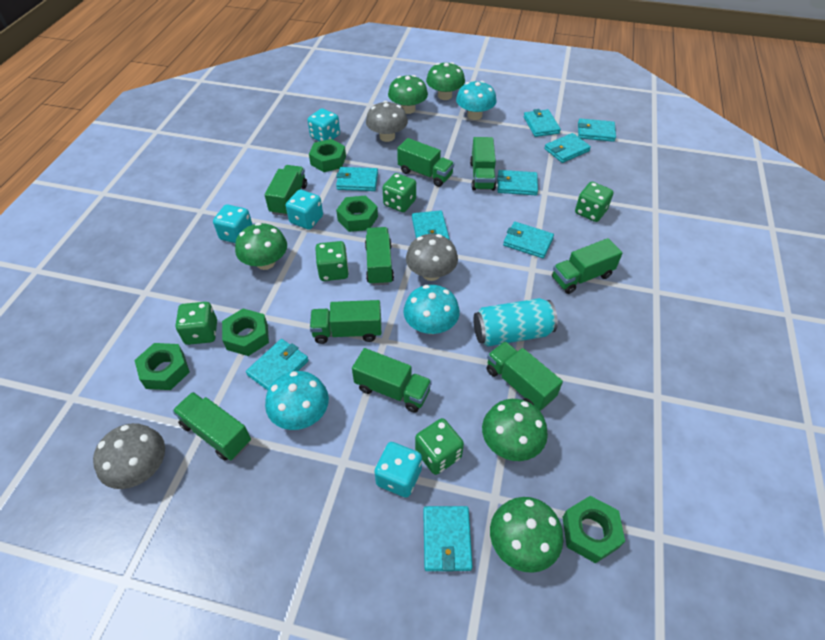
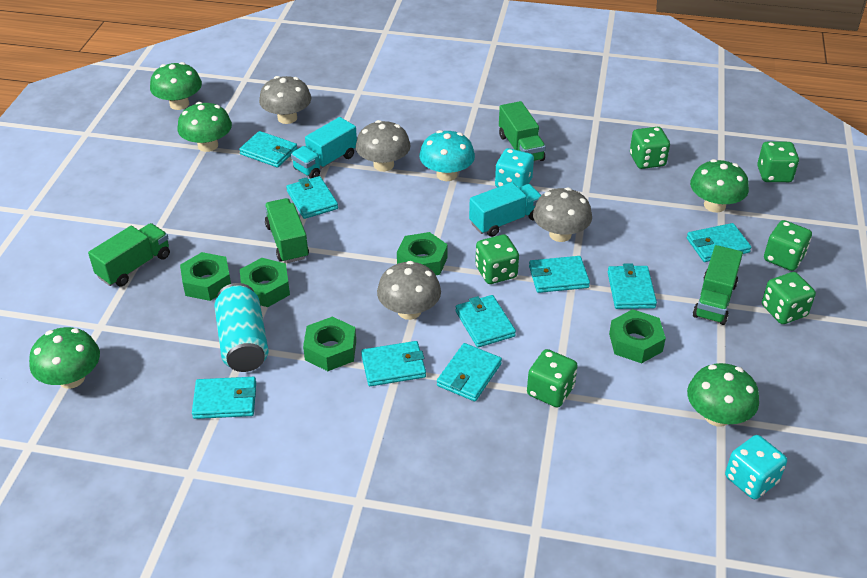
green dice: 5 -> 6
green truck: 9 -> 4
grey mushroom: 3 -> 4
turquoise dice: 4 -> 2
turquoise mushroom: 3 -> 1
turquoise truck: 0 -> 2

